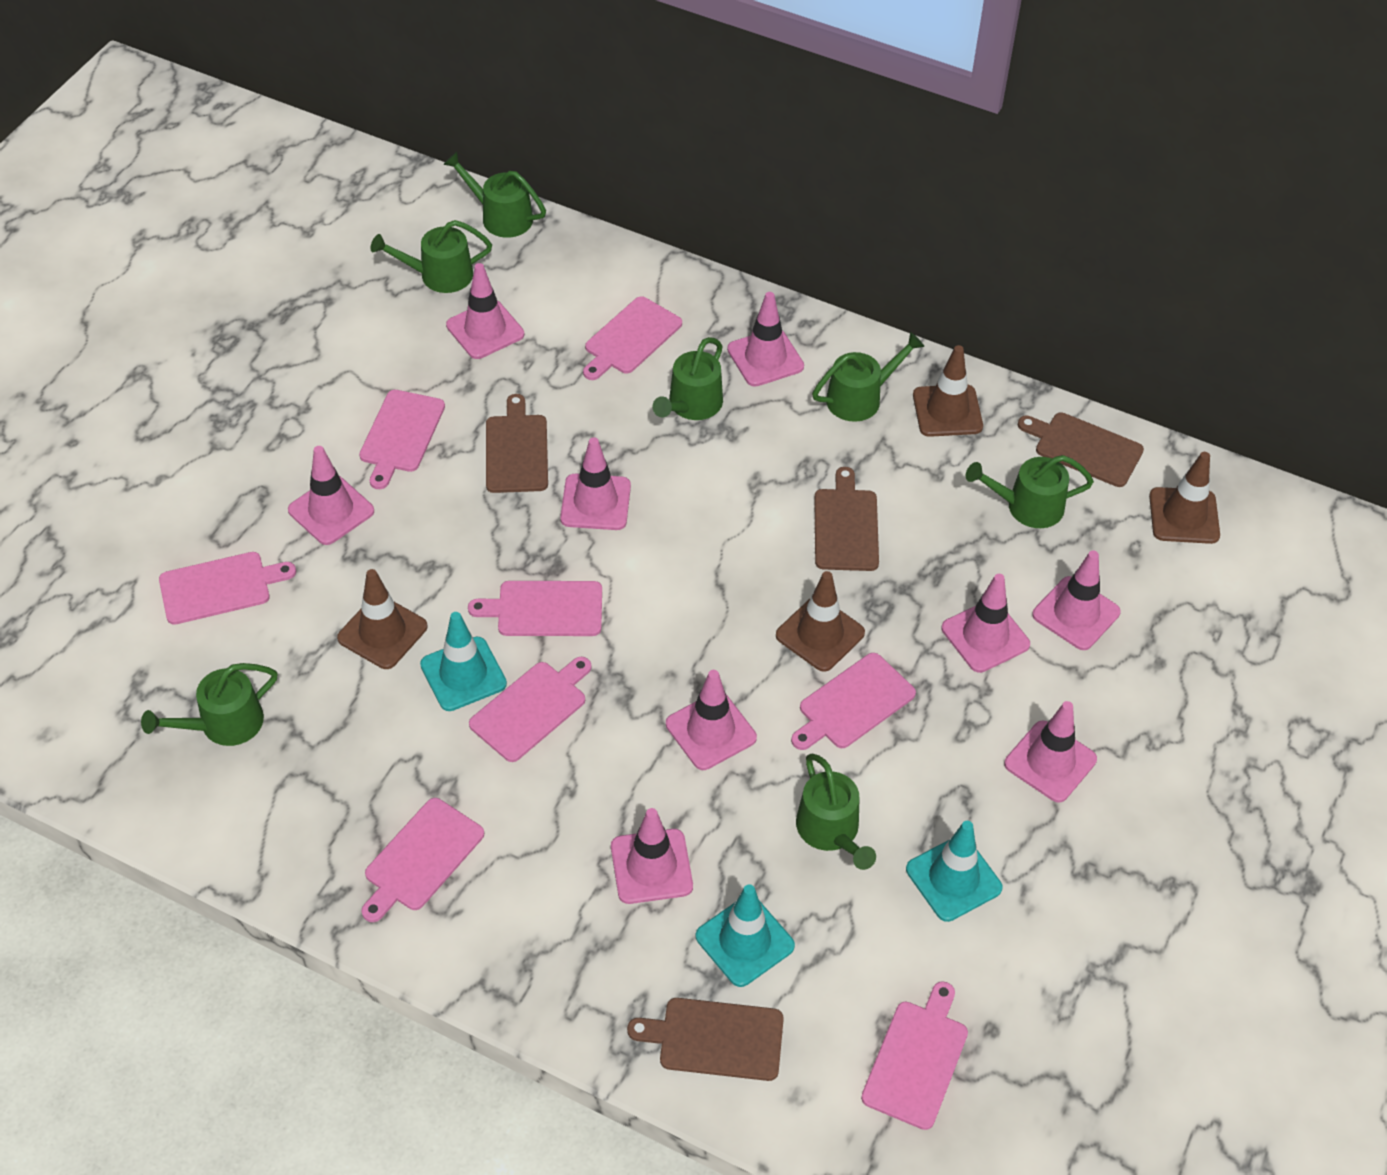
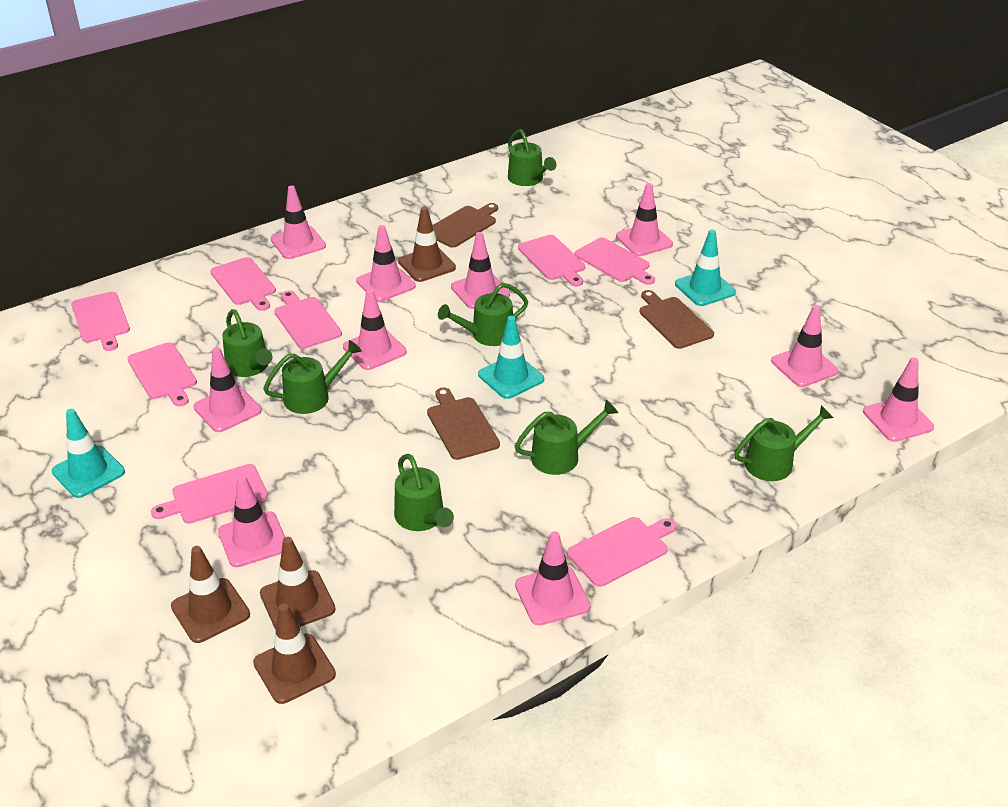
brown cutting board: 4 -> 3
pink traffic cone: 9 -> 10

